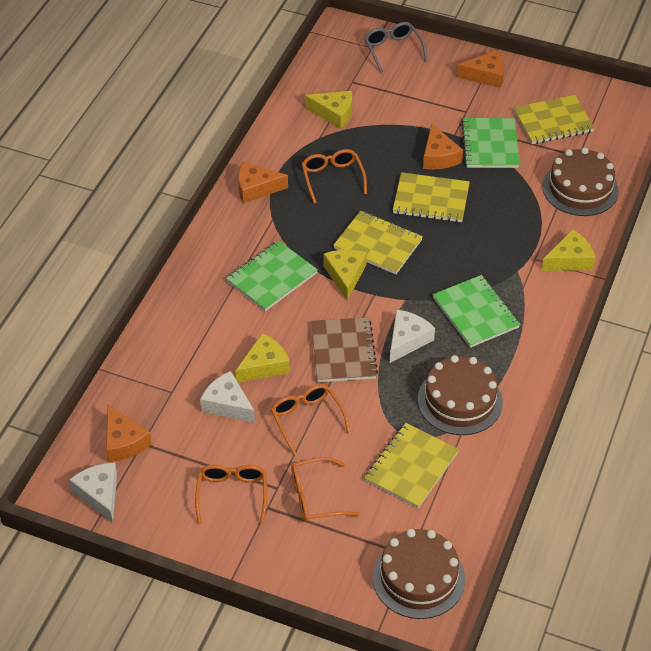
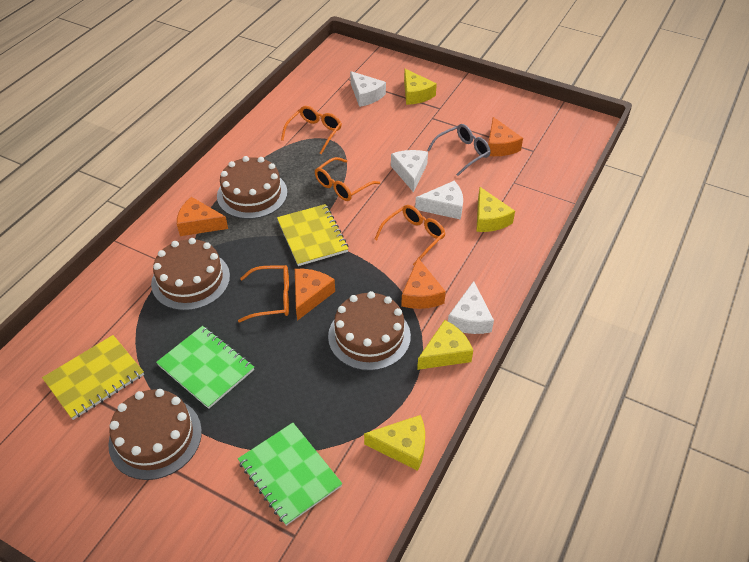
brown cake: 3 -> 4
brown notebook: 1 -> 0
green notebook: 3 -> 2
white cheese: 3 -> 4
yellow notebook: 4 -> 2

